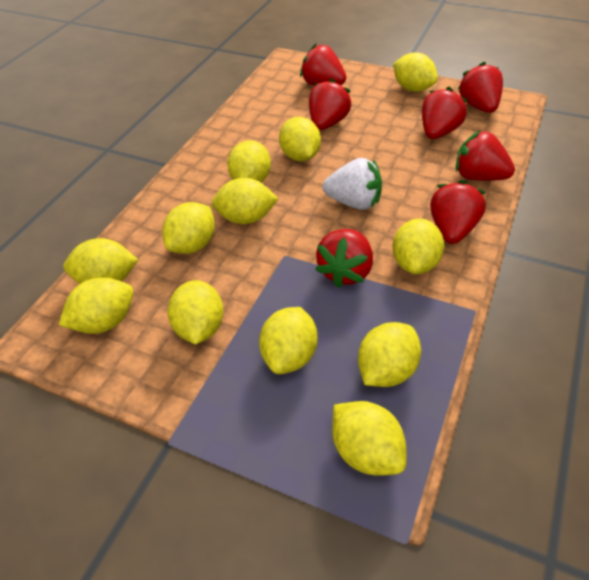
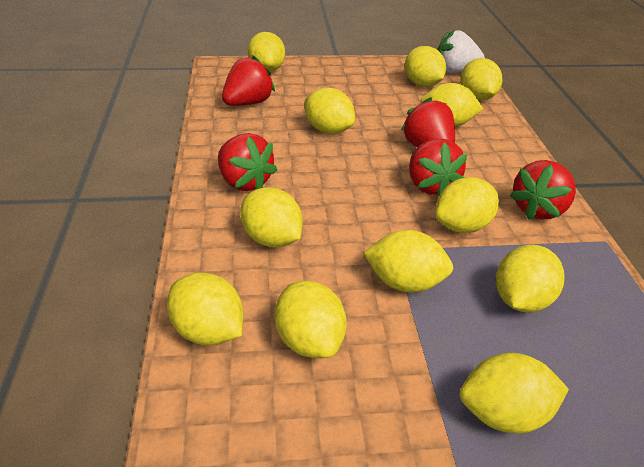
red strawberry: 7 -> 5

